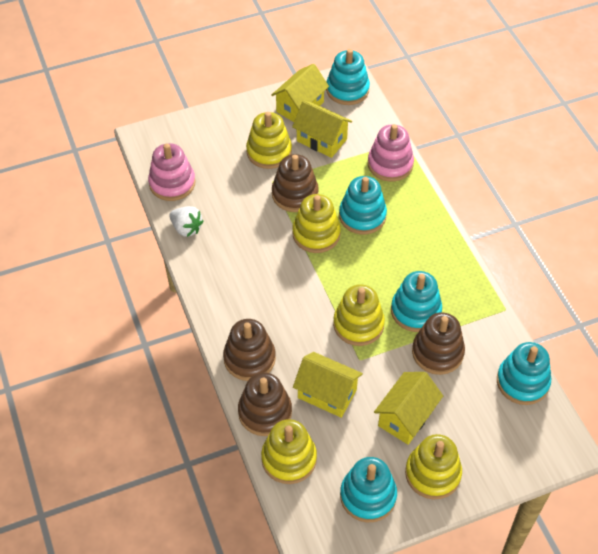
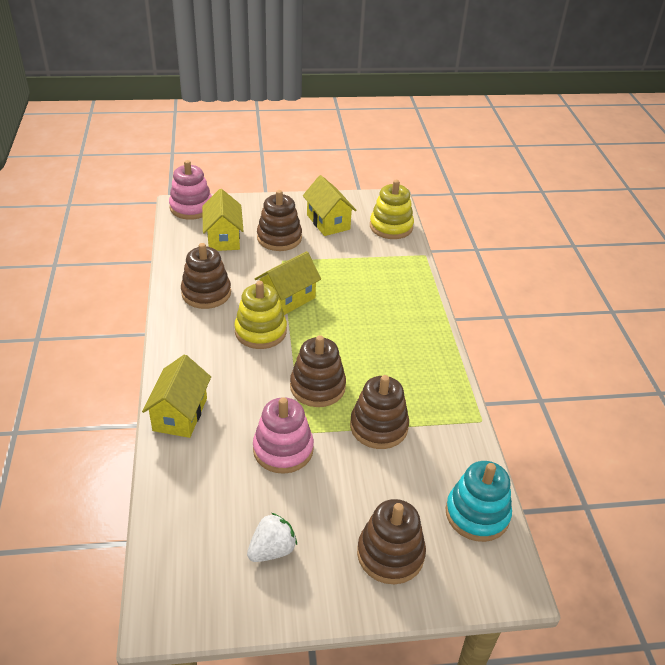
brown stacking toy: 4 -> 5
turquoise stacking toy: 5 -> 1
yellow stacking toy: 5 -> 2

